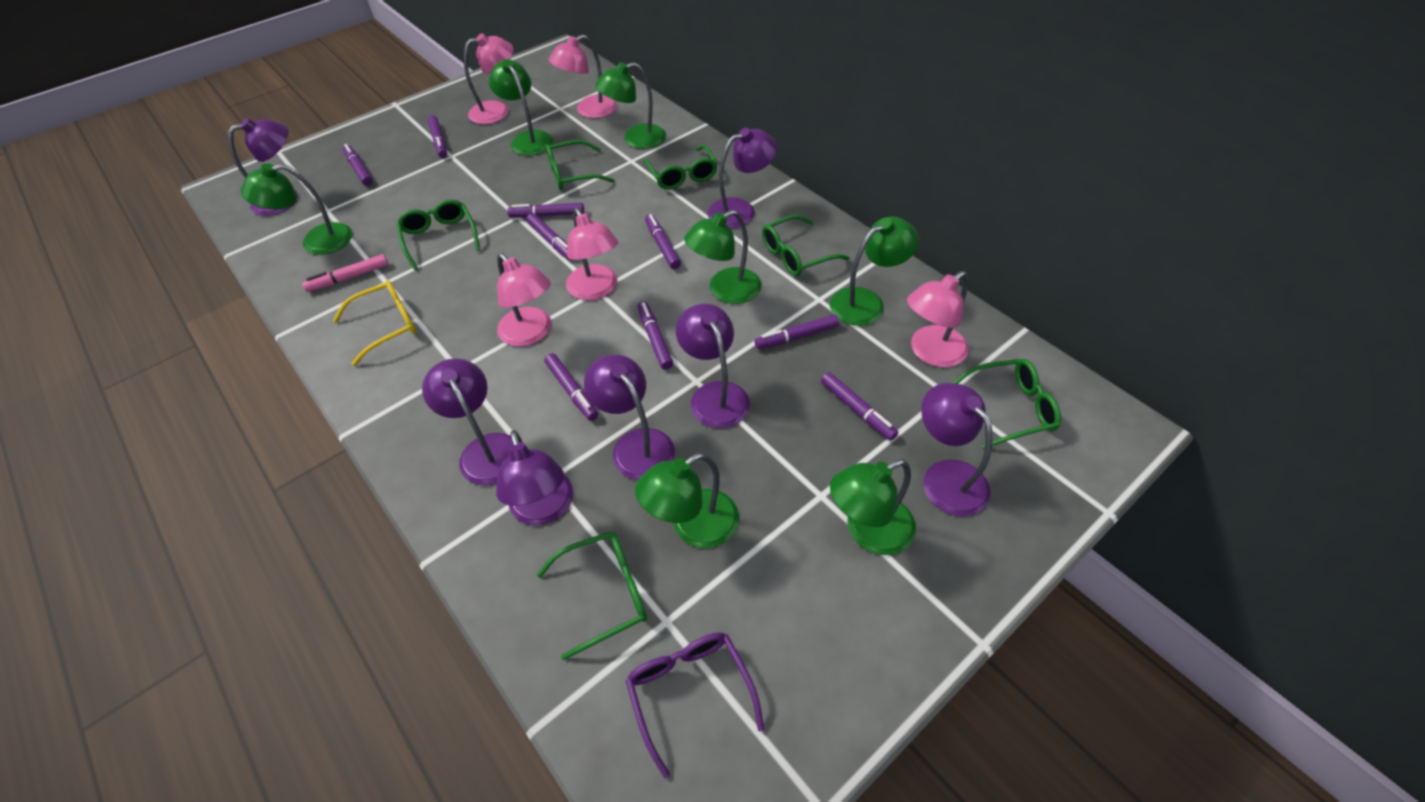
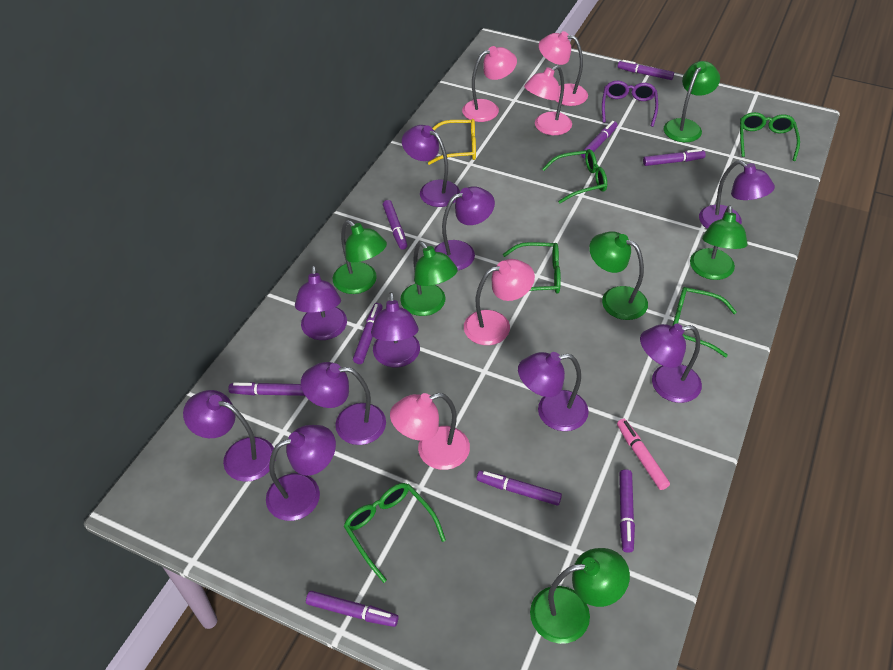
green glasses: 6 -> 5
green lamp: 7 -> 6
purple lamp: 7 -> 10

